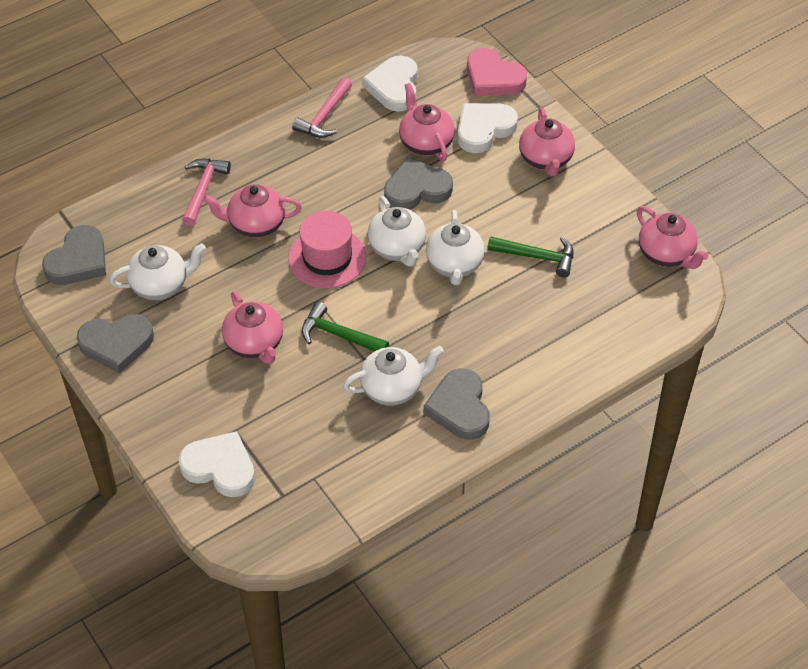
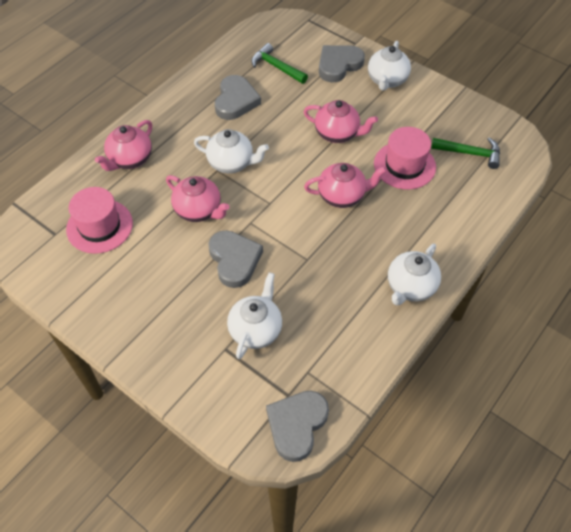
pink hammer: 2 -> 0
pink hat: 1 -> 2
pink heart: 1 -> 0
pink teapot: 5 -> 4
white heart: 3 -> 0

